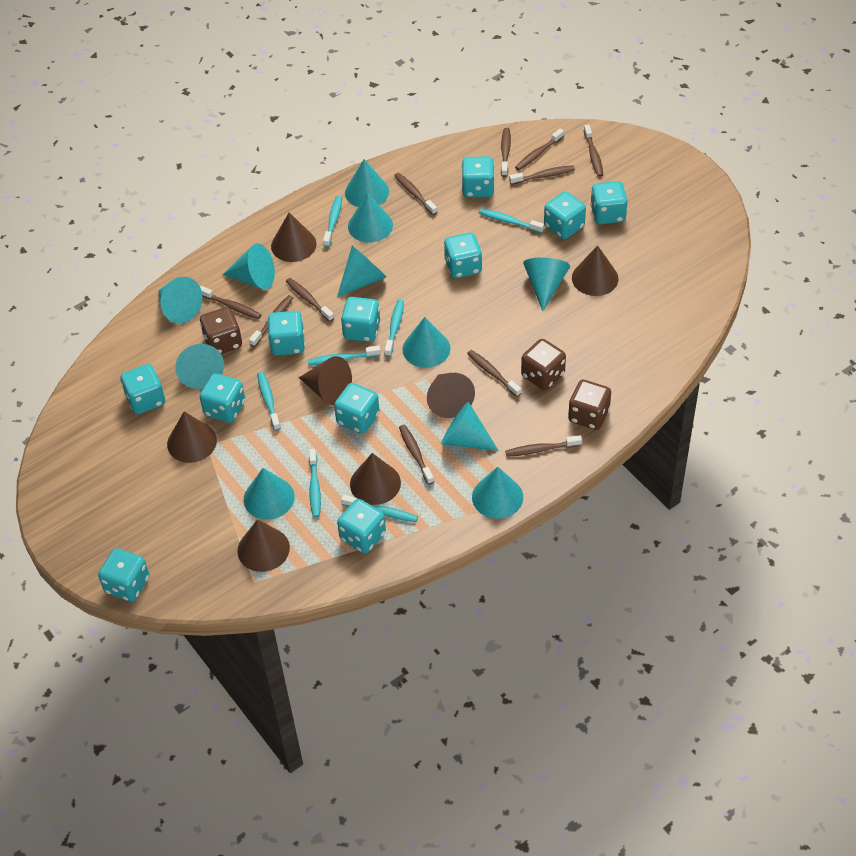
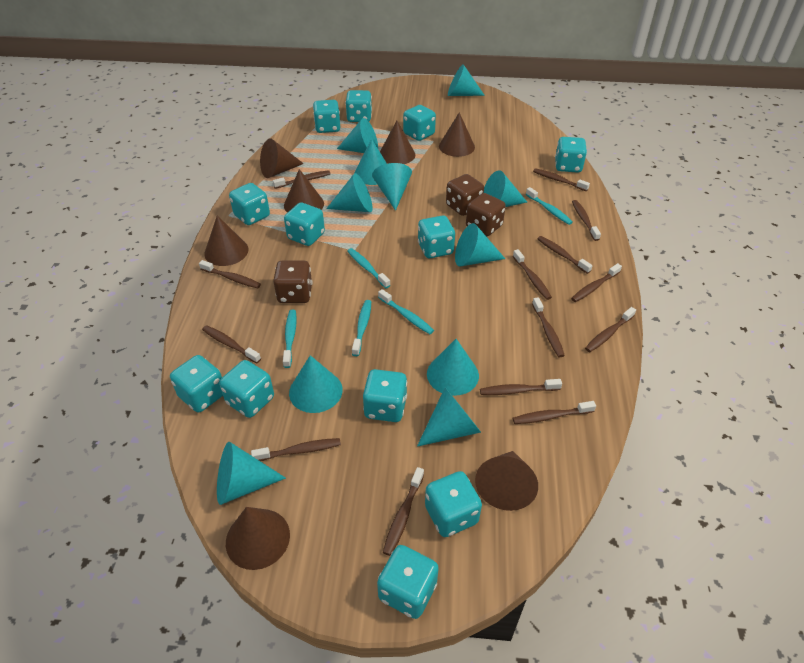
brown toothbrush: 11 -> 14
turquoise dice: 11 -> 12
turquoise toothbrush: 7 -> 5

